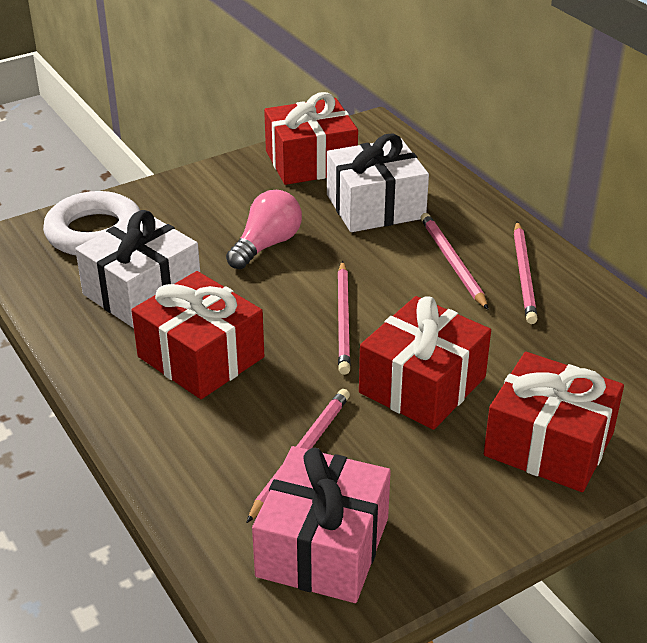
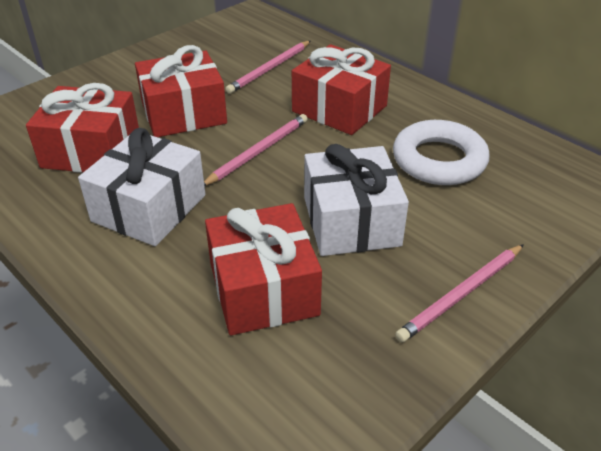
pink gift: 1 -> 0
pink light bulb: 1 -> 0
pink pencil: 4 -> 3

